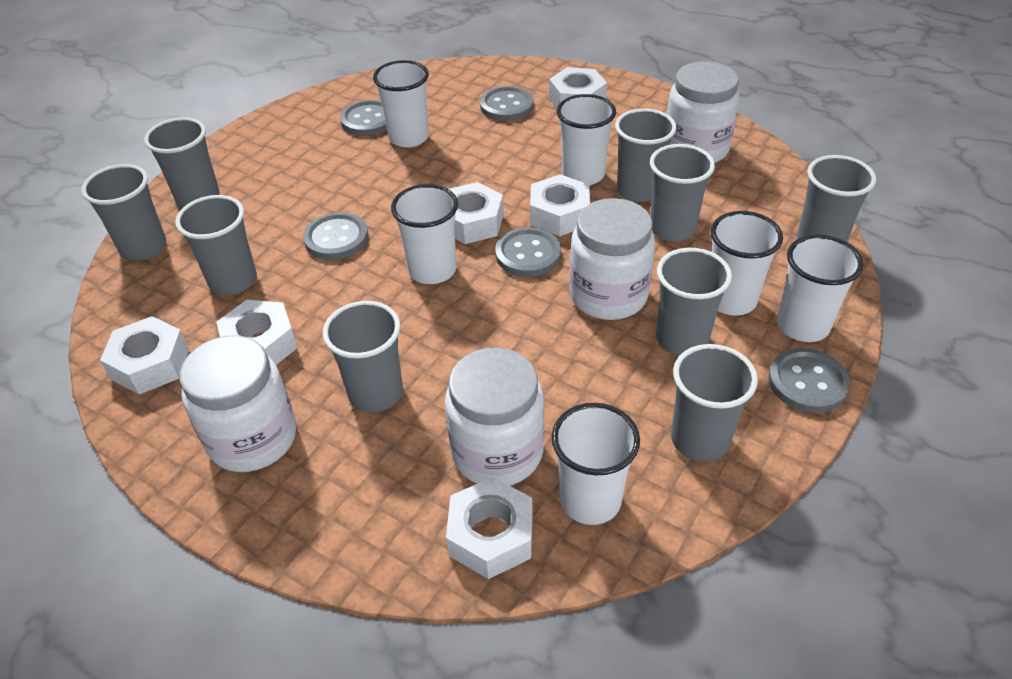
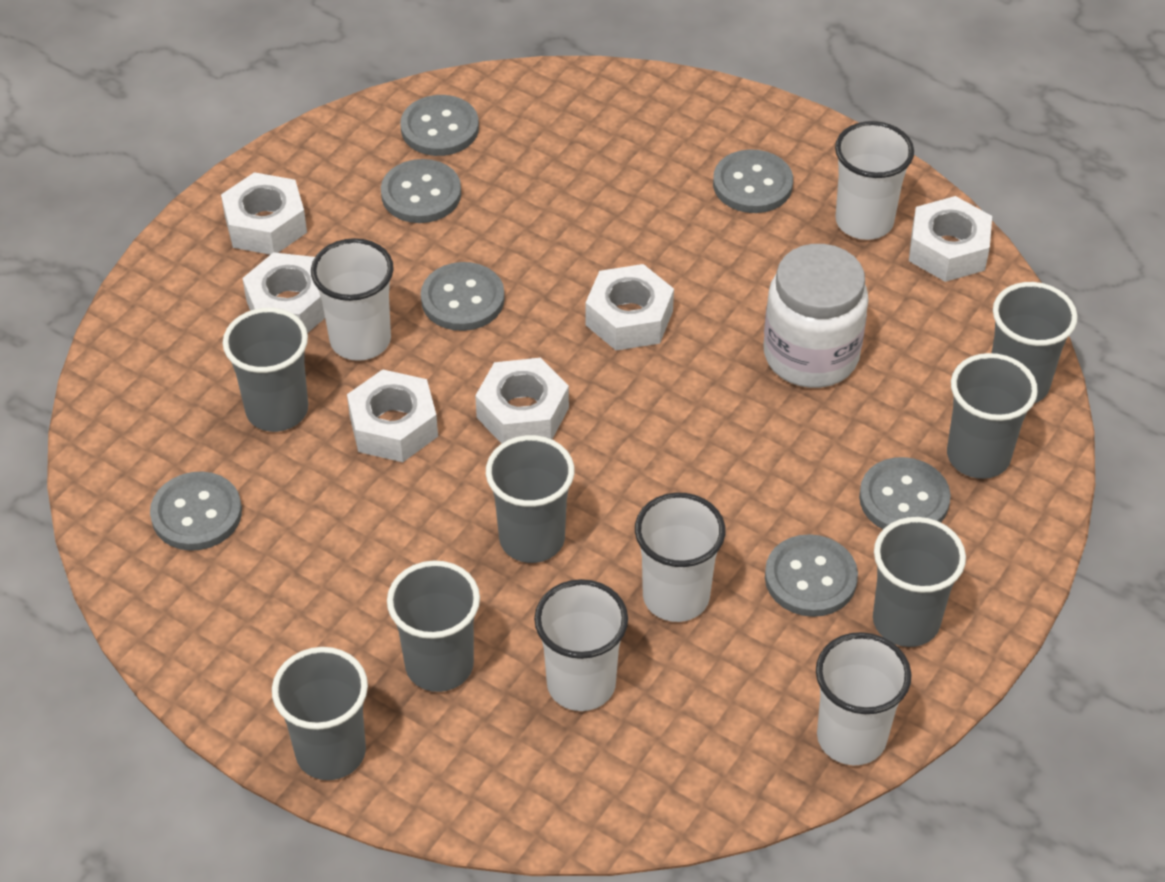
grey button: 5 -> 7
grey cup: 9 -> 7
white cup: 6 -> 5
white jar: 4 -> 1

